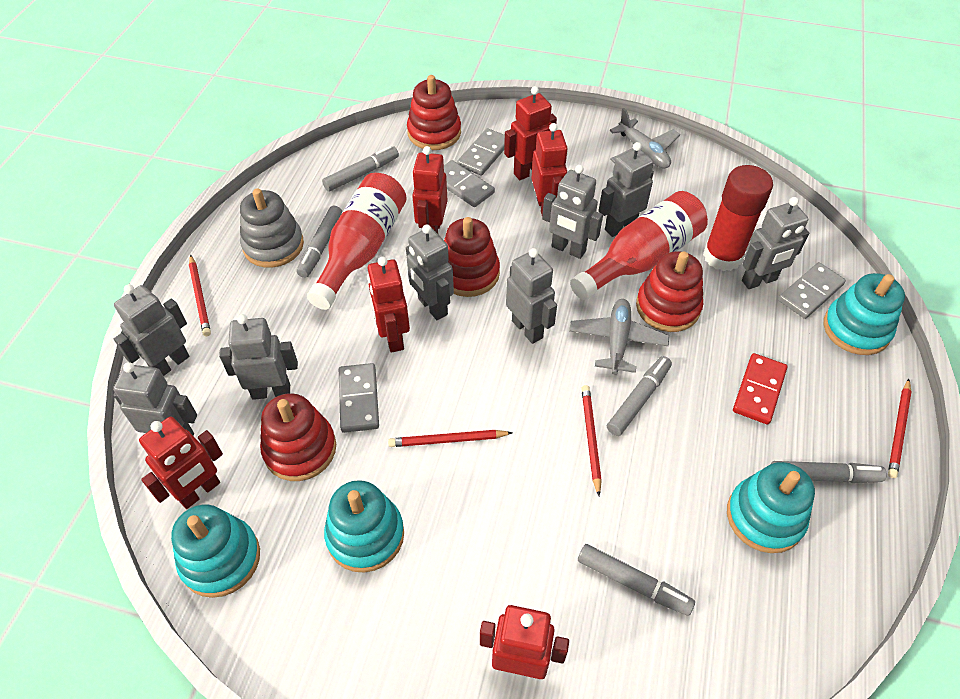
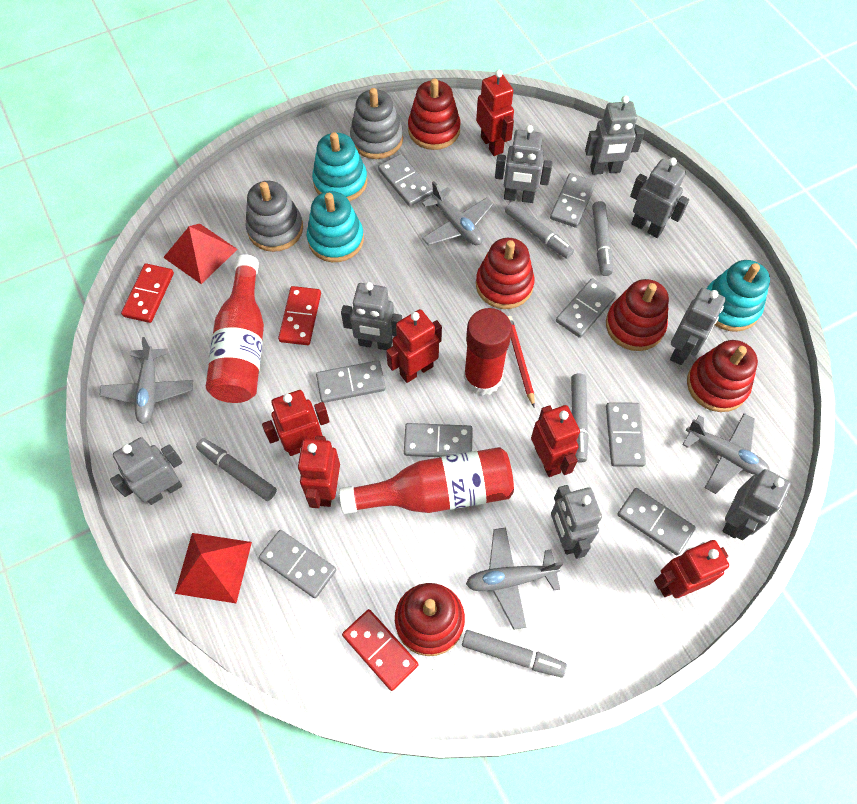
grey domino: 4 -> 8
grey plane: 2 -> 4
grey stacking toy: 1 -> 2
red domino: 1 -> 3
red pencil: 4 -> 1
red pyramid: 0 -> 2
red stacking toy: 4 -> 5
turquoise stacking toy: 4 -> 3

